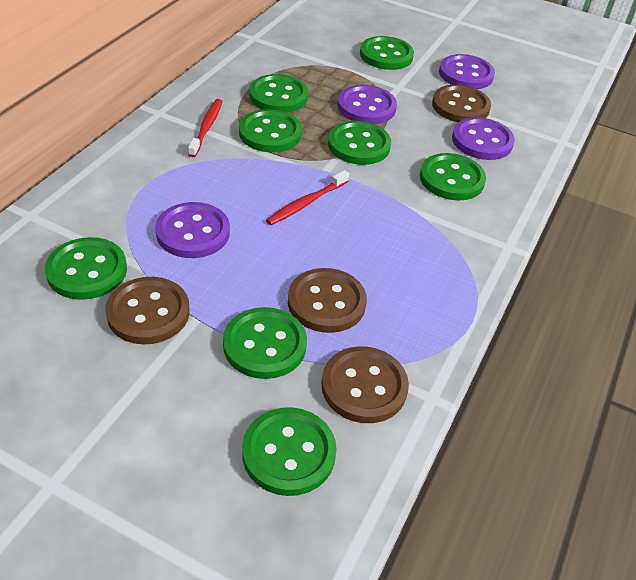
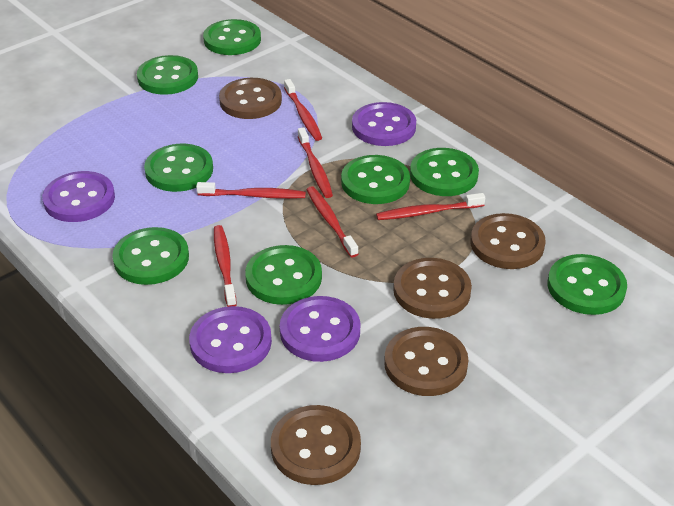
brown button: 4 -> 5
red toothbrush: 2 -> 6

